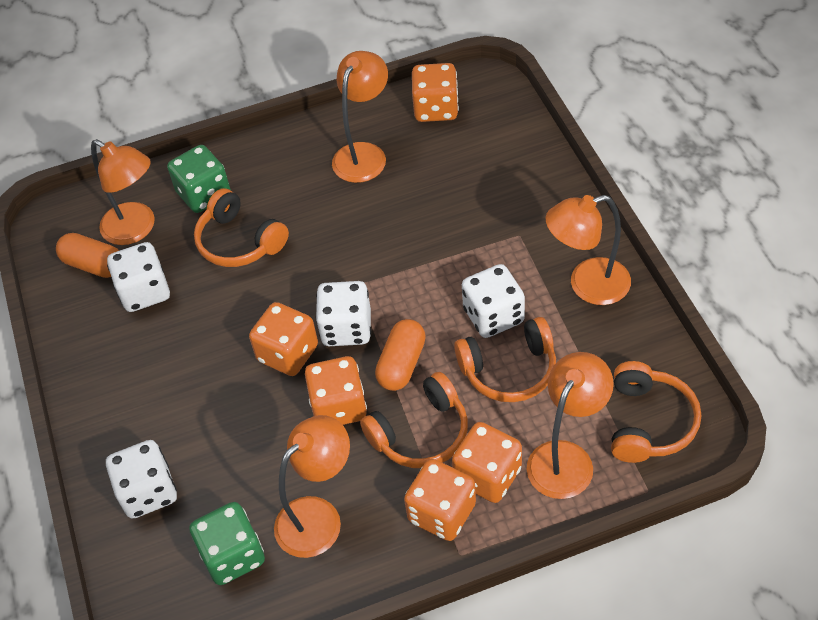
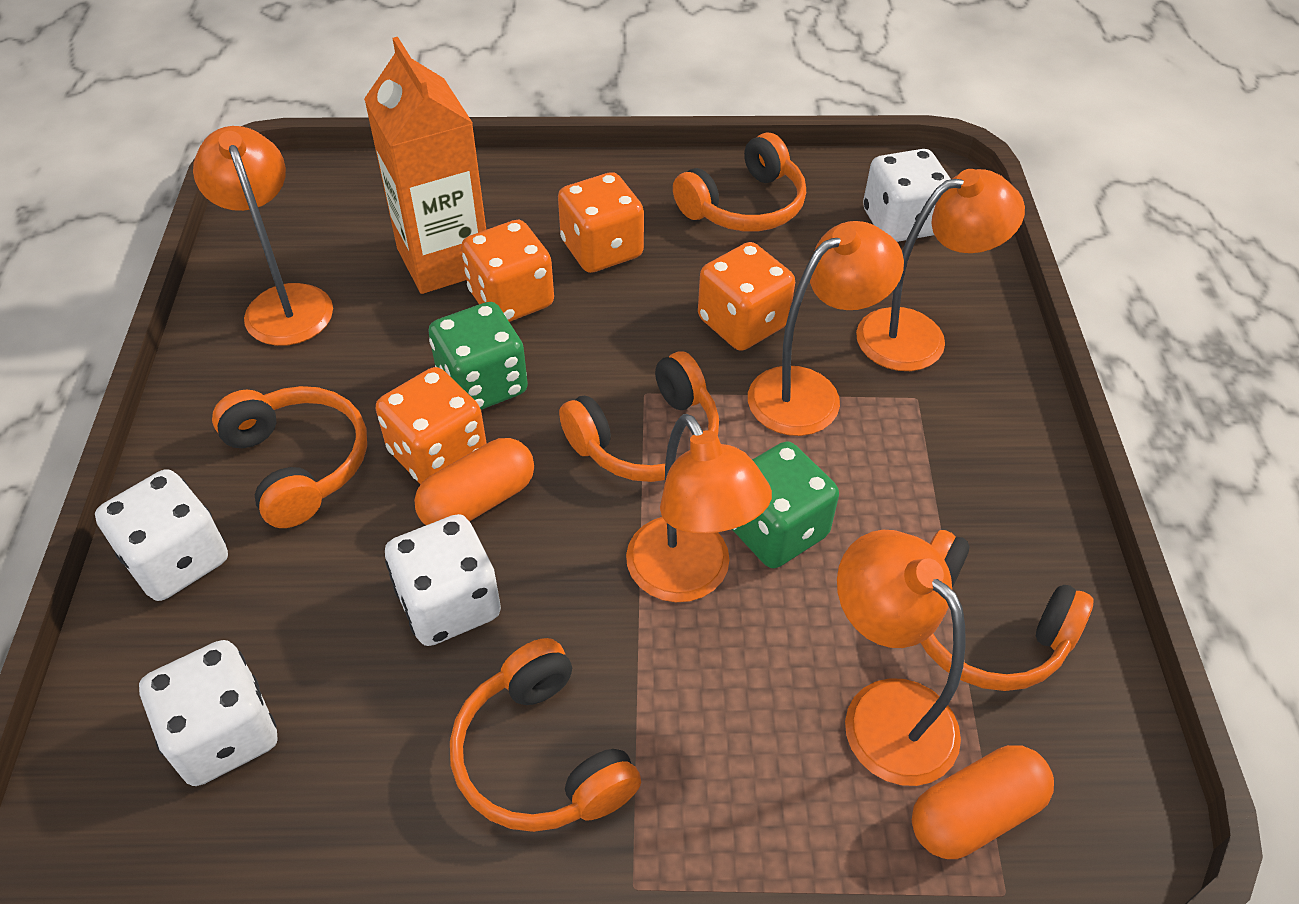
orange carton: 0 -> 1
orange dice: 5 -> 4
orange headphones: 4 -> 5

